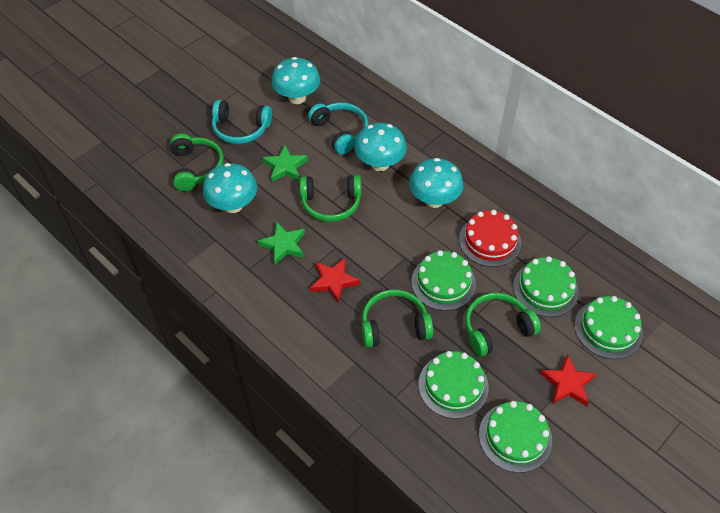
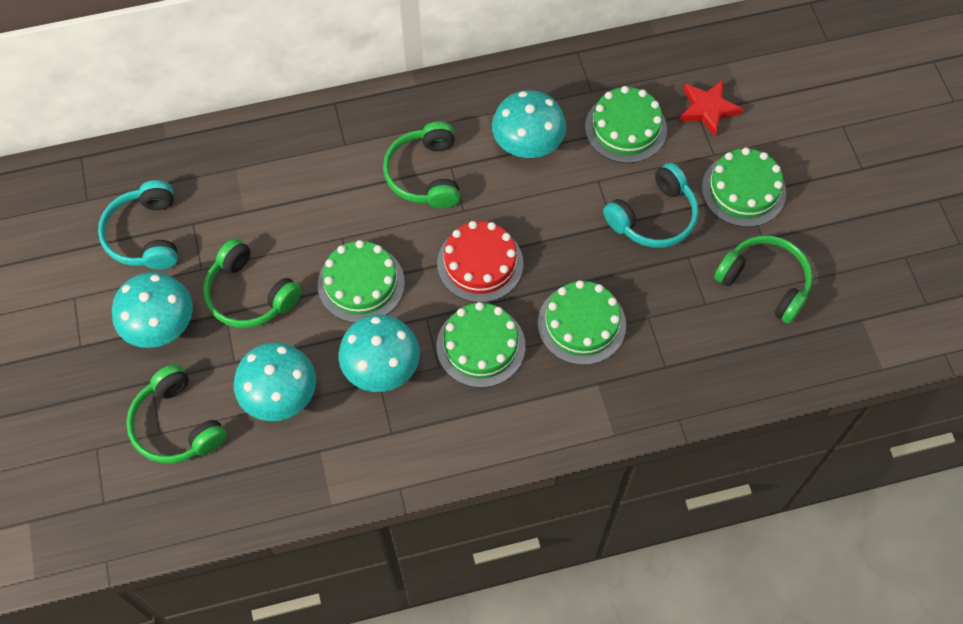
green star: 2 -> 0
red star: 2 -> 1

